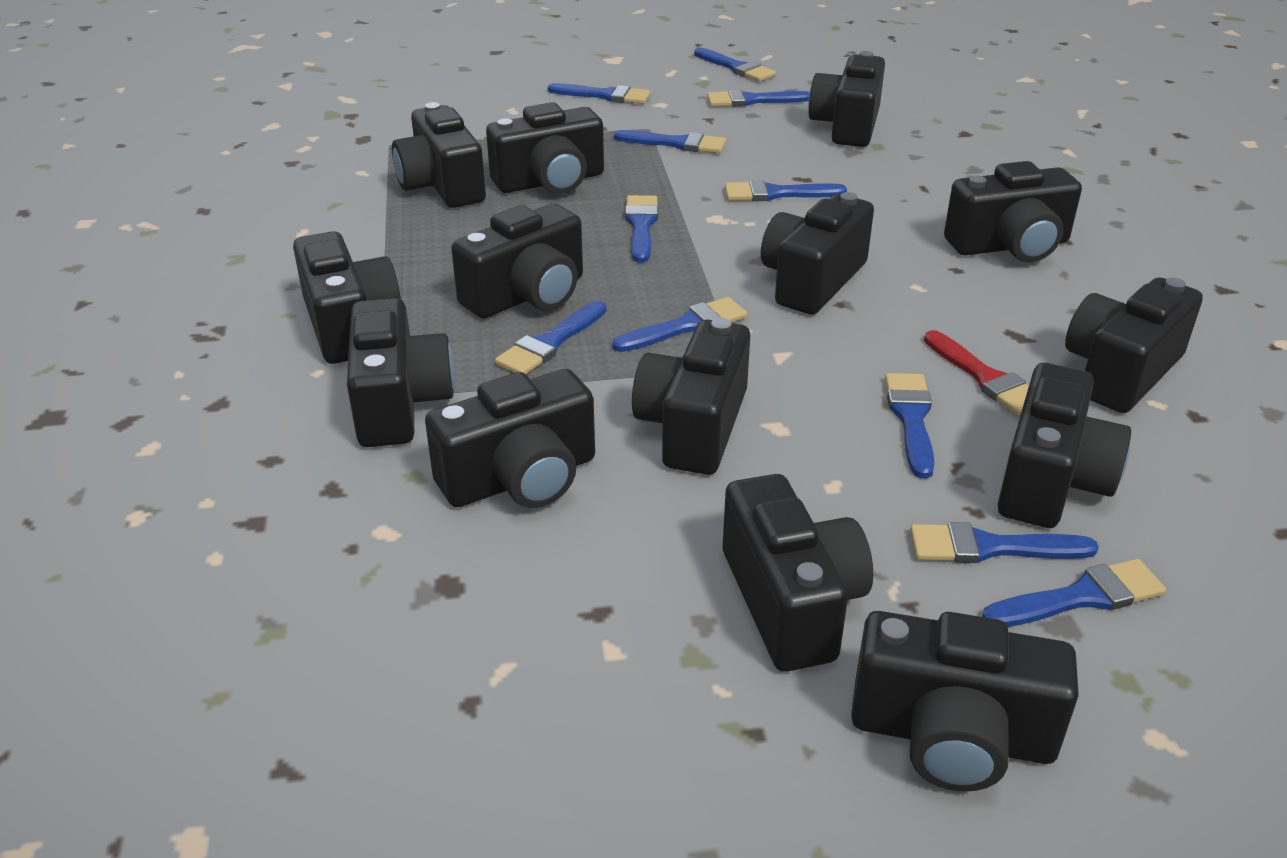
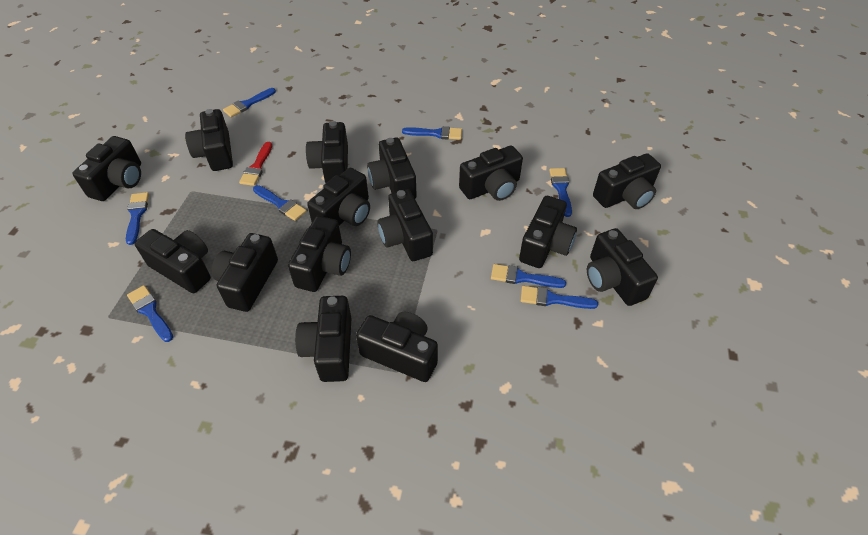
black camera: 14 -> 15
blue brush: 11 -> 8

